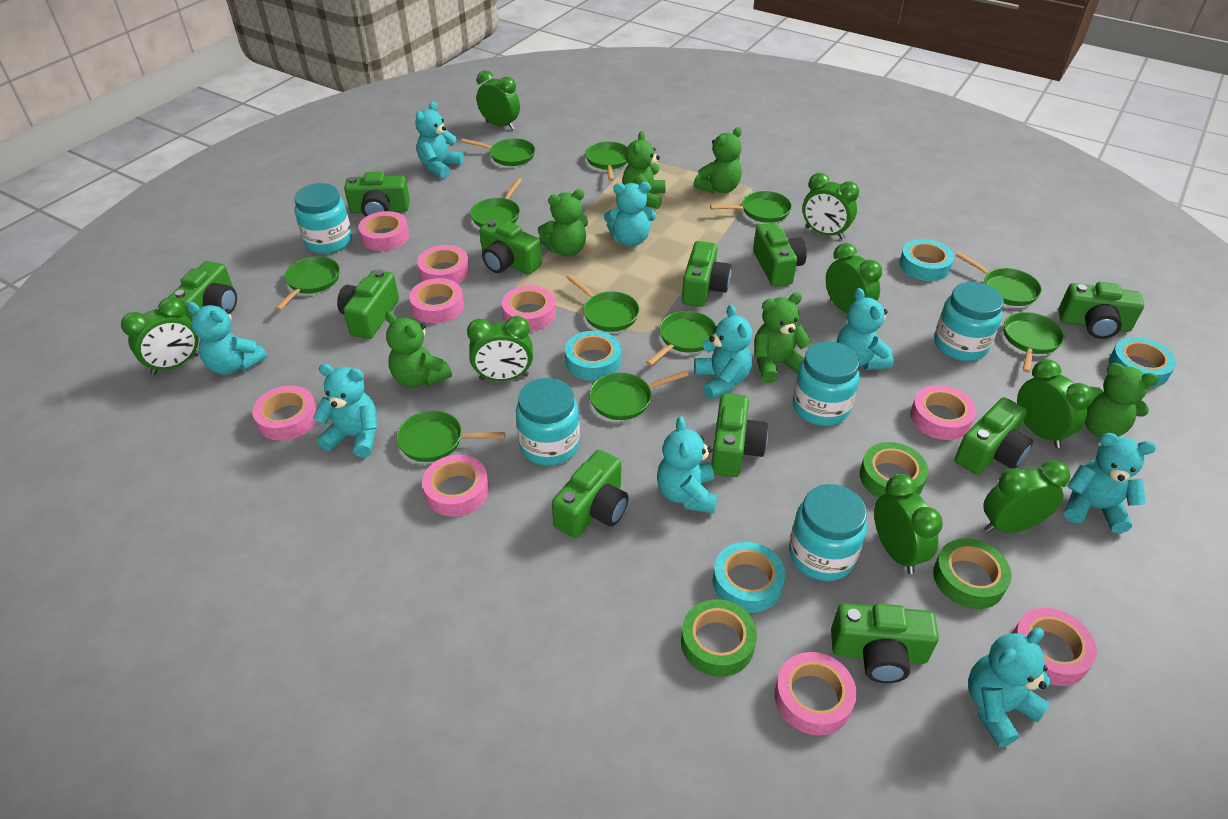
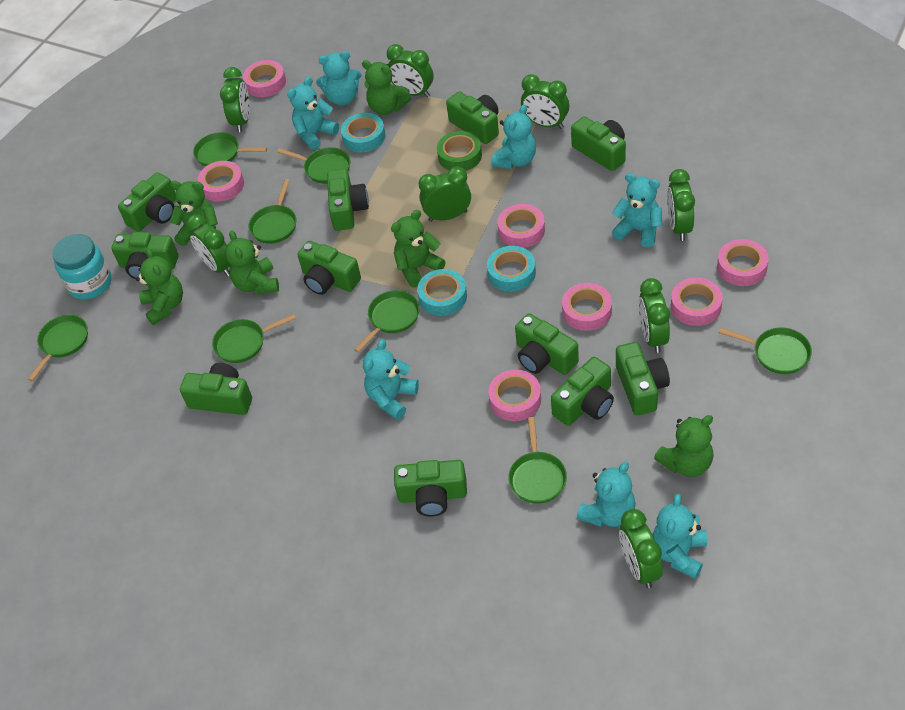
green pan: 11 -> 8
green tape: 3 -> 1
pink tape: 9 -> 7
turquoise jar: 5 -> 1
turquoise tape: 4 -> 3
turquoise teddy bear: 9 -> 7

